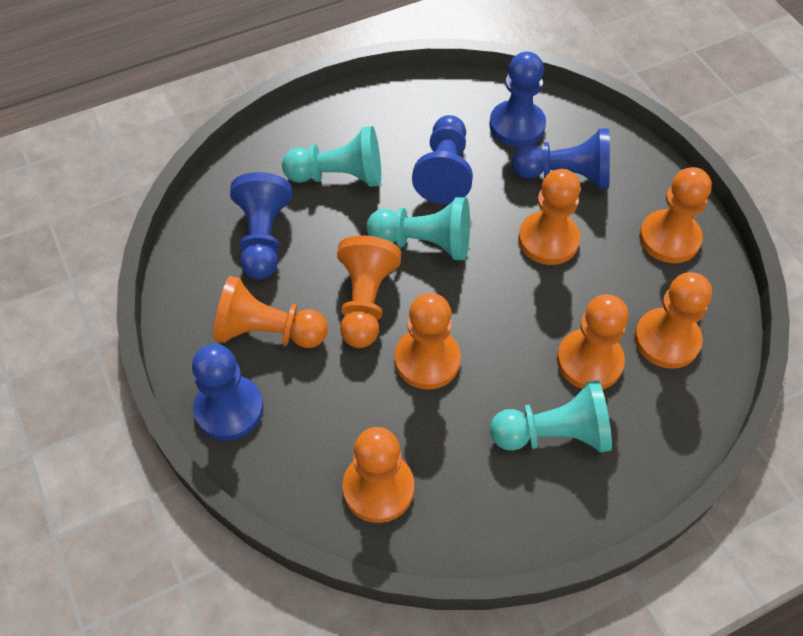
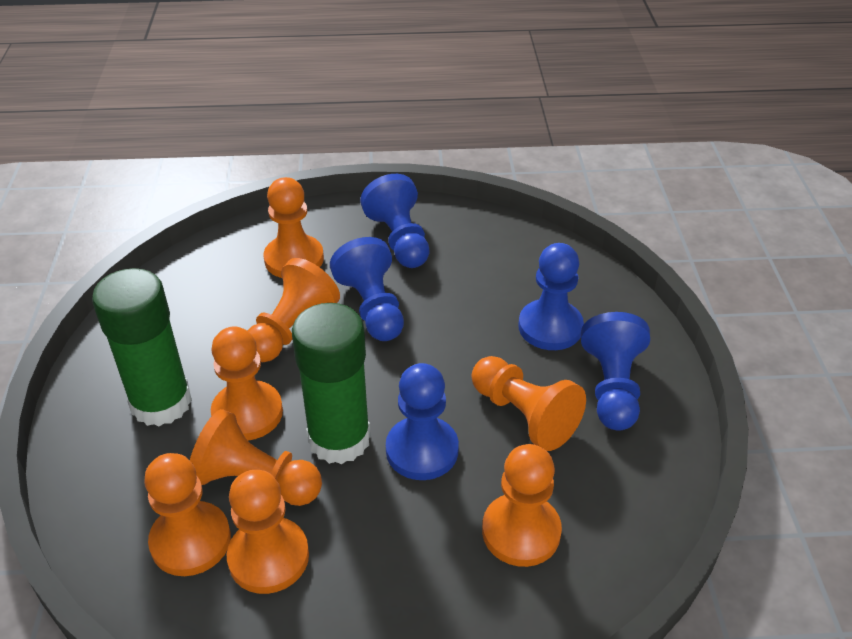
green glue stick: 0 -> 2
turquoise pawn: 3 -> 0

